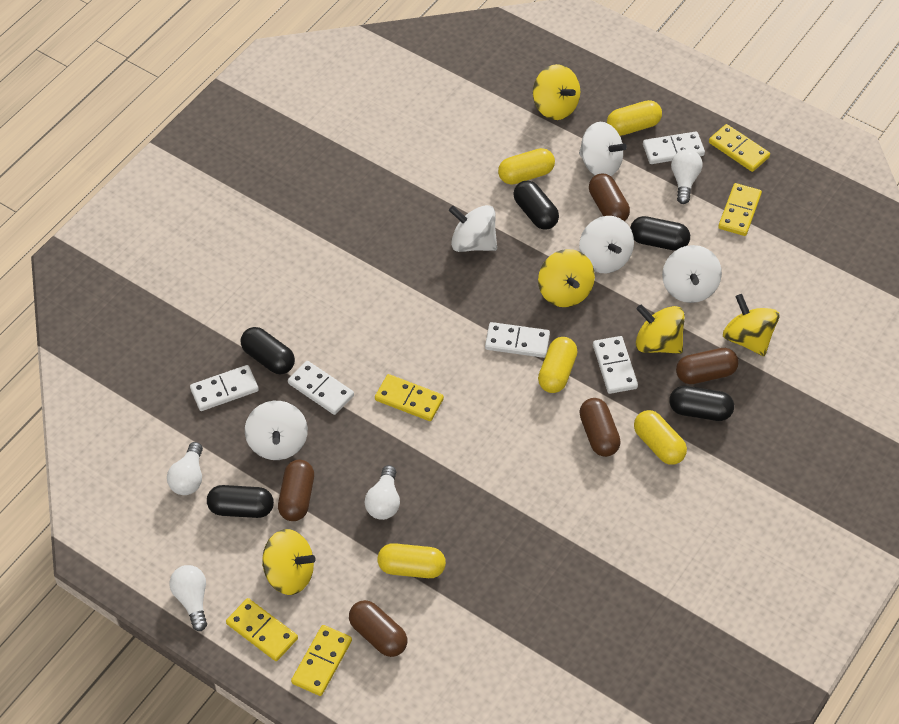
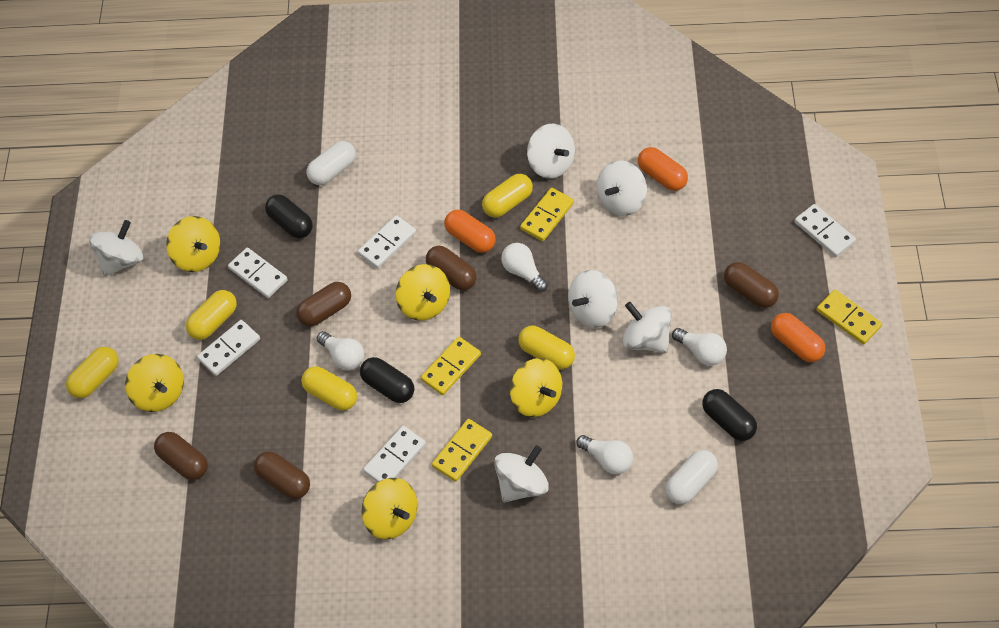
black capsule: 5 -> 3
orange capsule: 0 -> 3
white capsule: 0 -> 2
white spinning top: 5 -> 6
yellow domino: 5 -> 4

